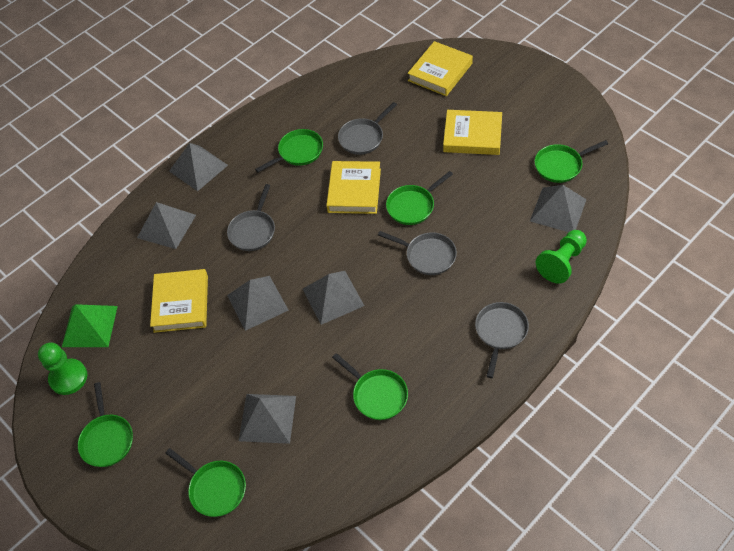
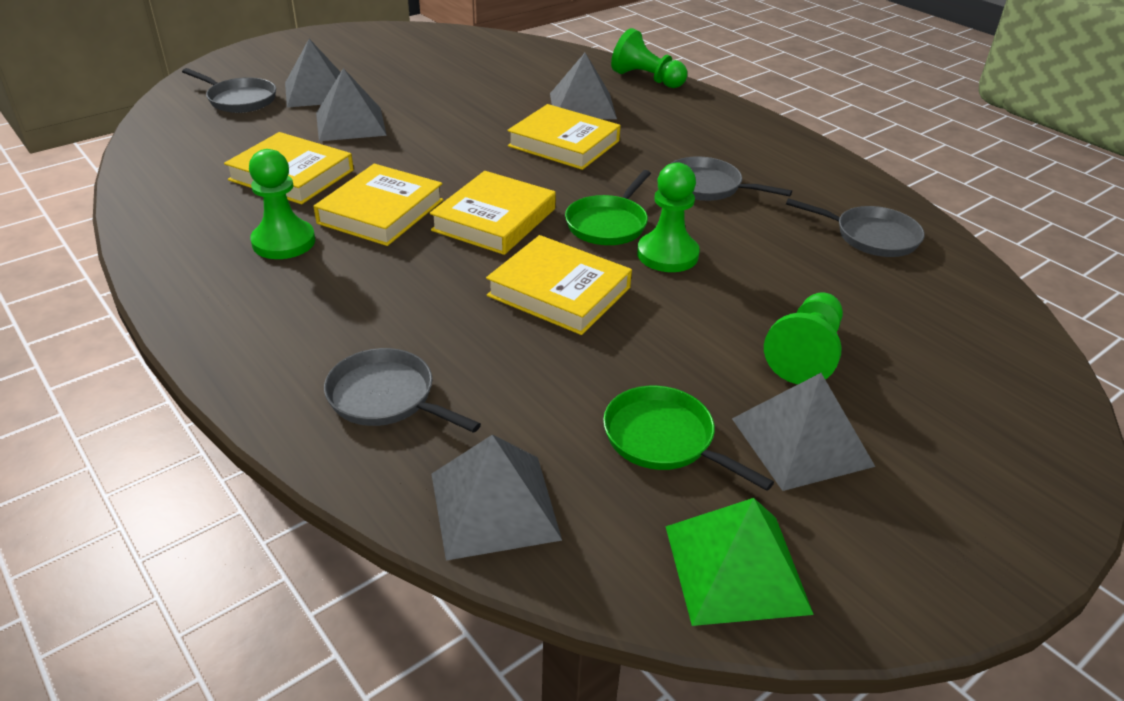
green pan: 6 -> 2
green pawn: 2 -> 4
grey pyramid: 6 -> 5
yellow book: 4 -> 5

